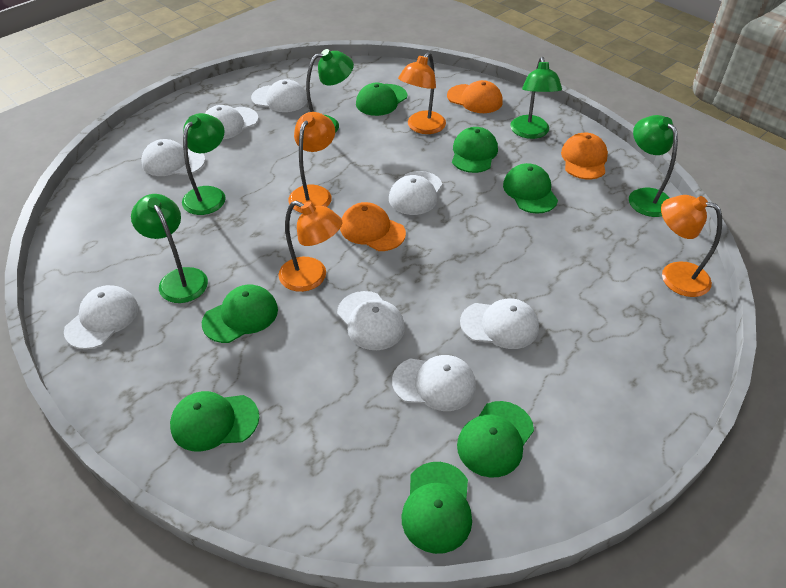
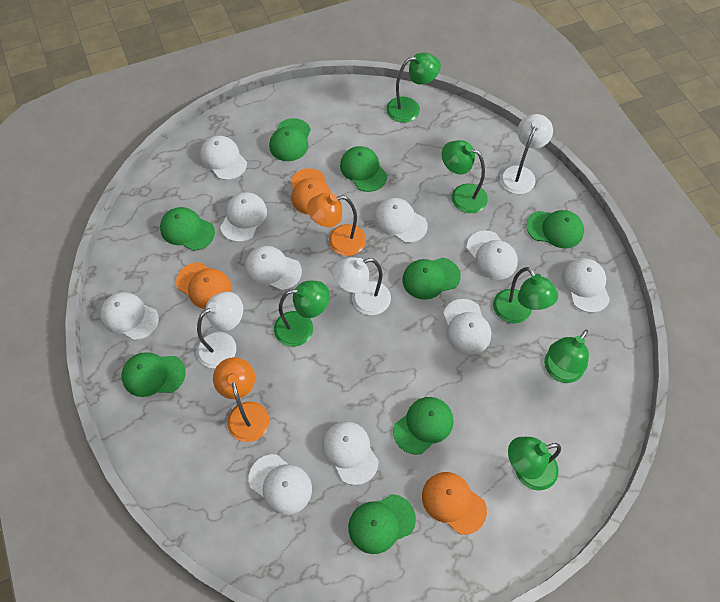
green cap: 7 -> 8
green lamp: 5 -> 6
orange lamp: 4 -> 2
white cap: 8 -> 10
white lamp: 0 -> 3

